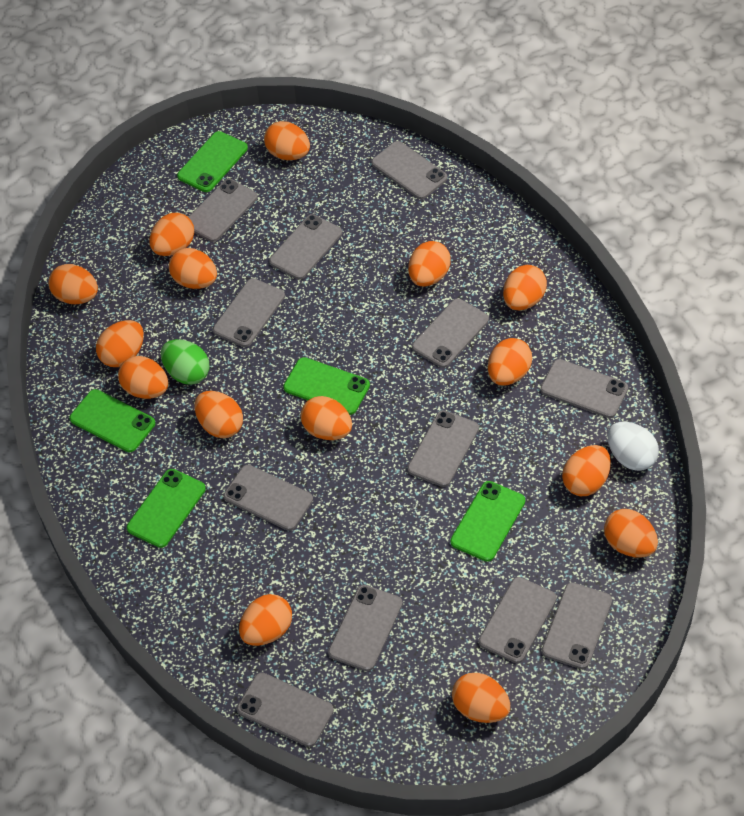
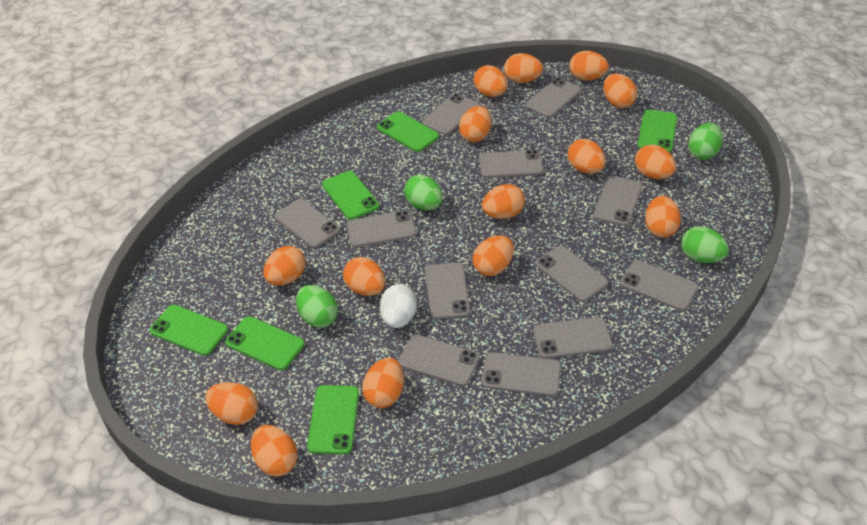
green egg: 1 -> 4
green phone: 5 -> 6

